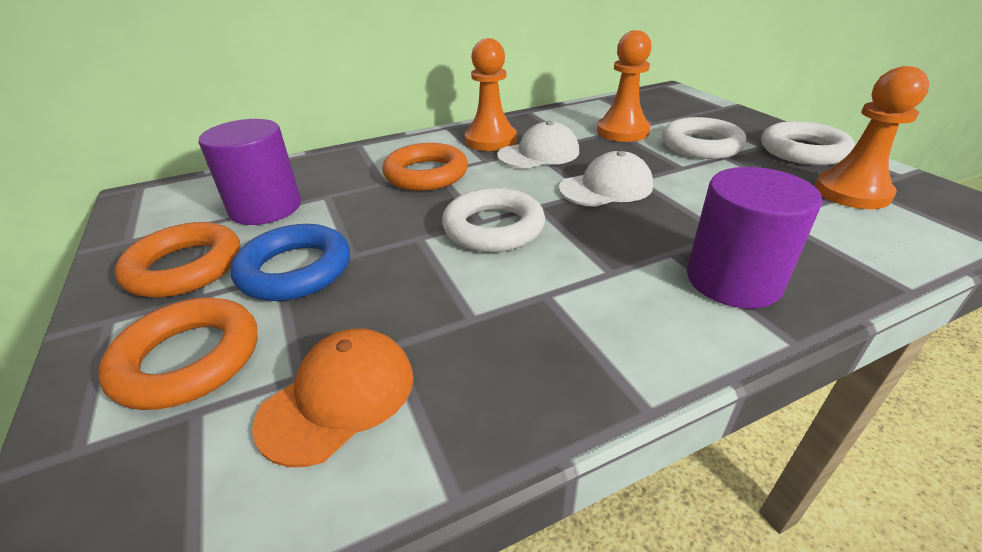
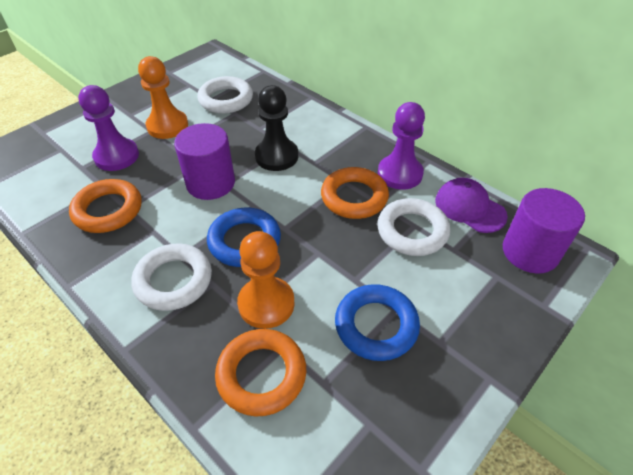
black pawn: 0 -> 1
blue ring: 1 -> 2
orange cap: 1 -> 0
orange pawn: 3 -> 2
purple cap: 0 -> 1
purple pawn: 0 -> 2
white cap: 2 -> 0

